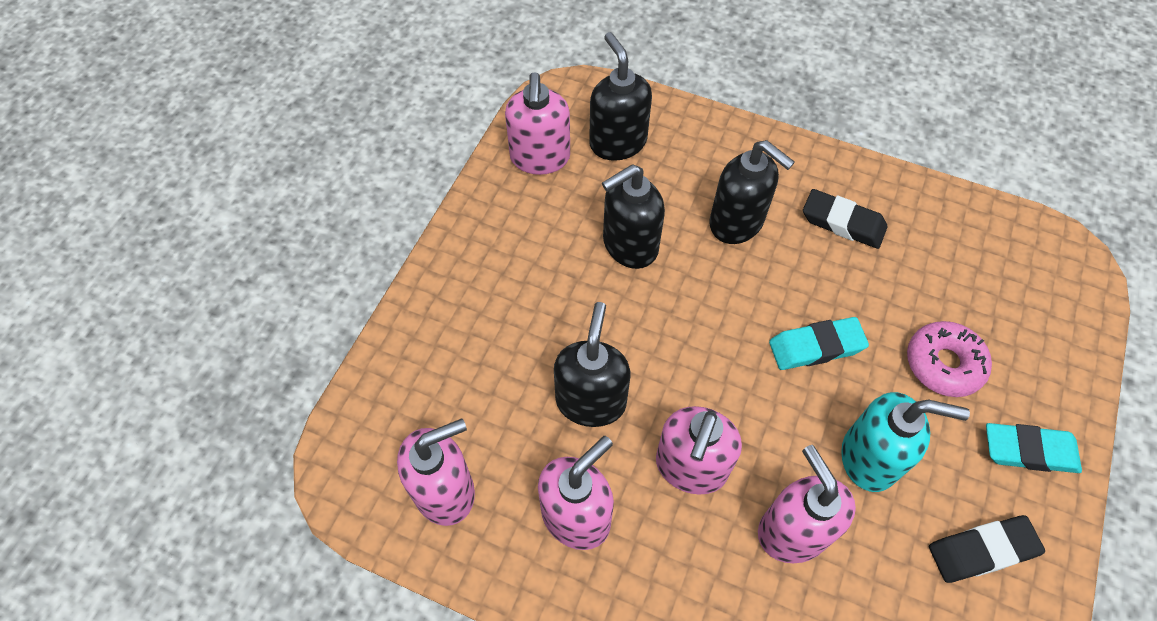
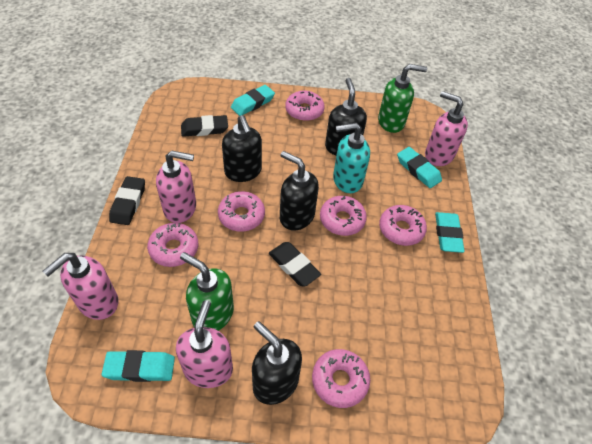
black eraser: 2 -> 3
green soap dispenser: 0 -> 2
pink donut: 1 -> 6
pink soap dispenser: 5 -> 4
turquoise eraser: 2 -> 4

